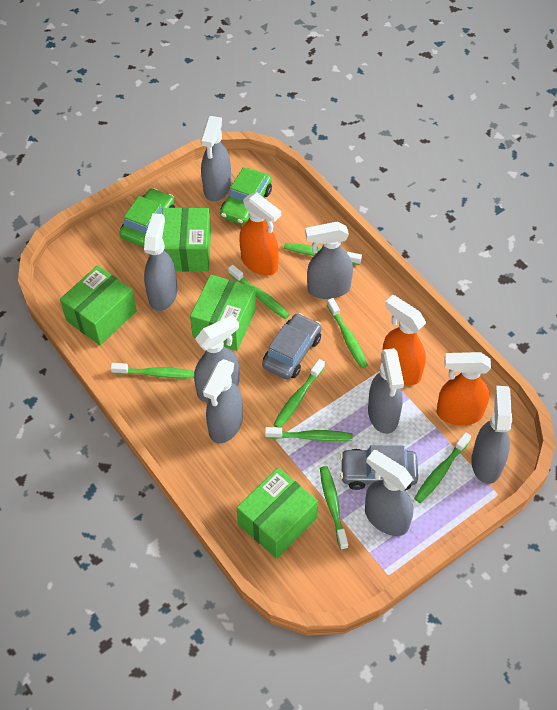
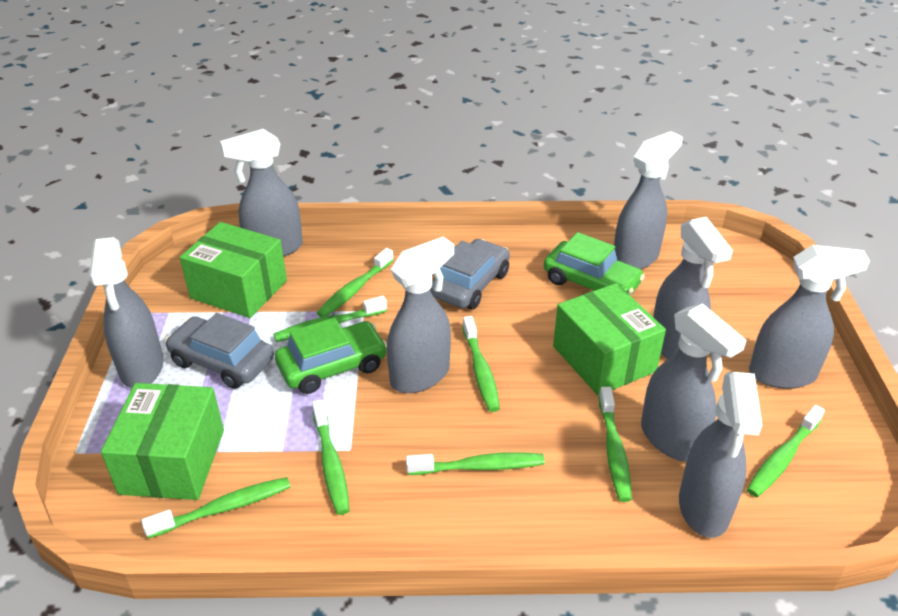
green box: 4 -> 3
orange spray bottle: 3 -> 0

